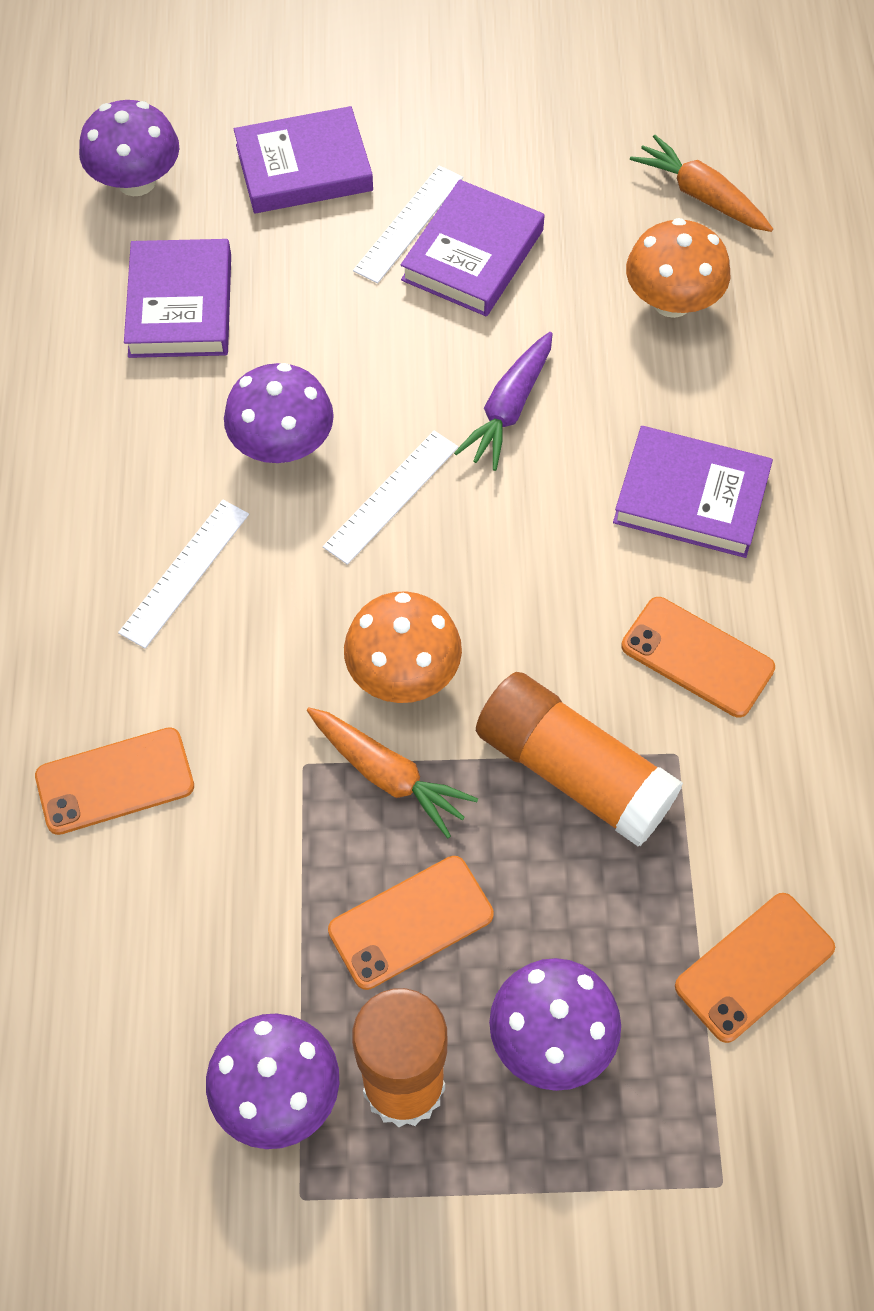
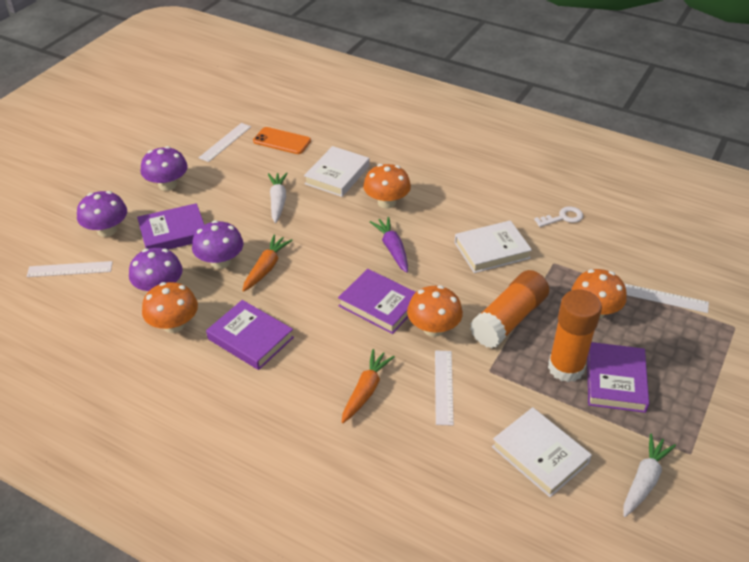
orange mushroom: 2 -> 4
orange phone: 4 -> 1
white book: 0 -> 3
white carrot: 0 -> 2
white key: 0 -> 1
white ruler: 3 -> 4

